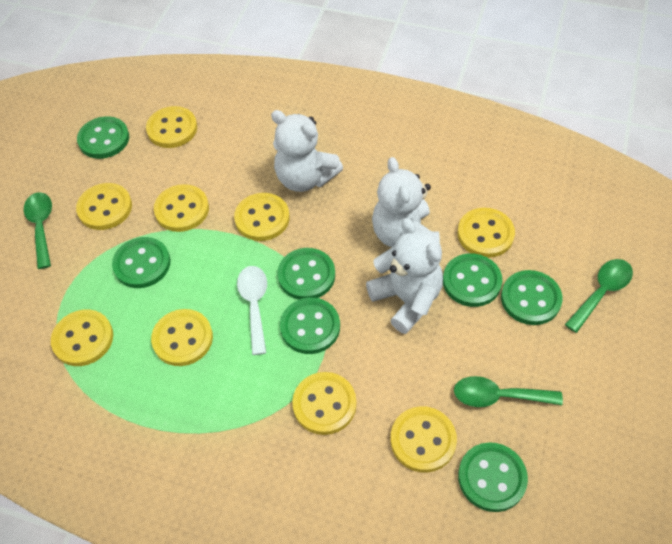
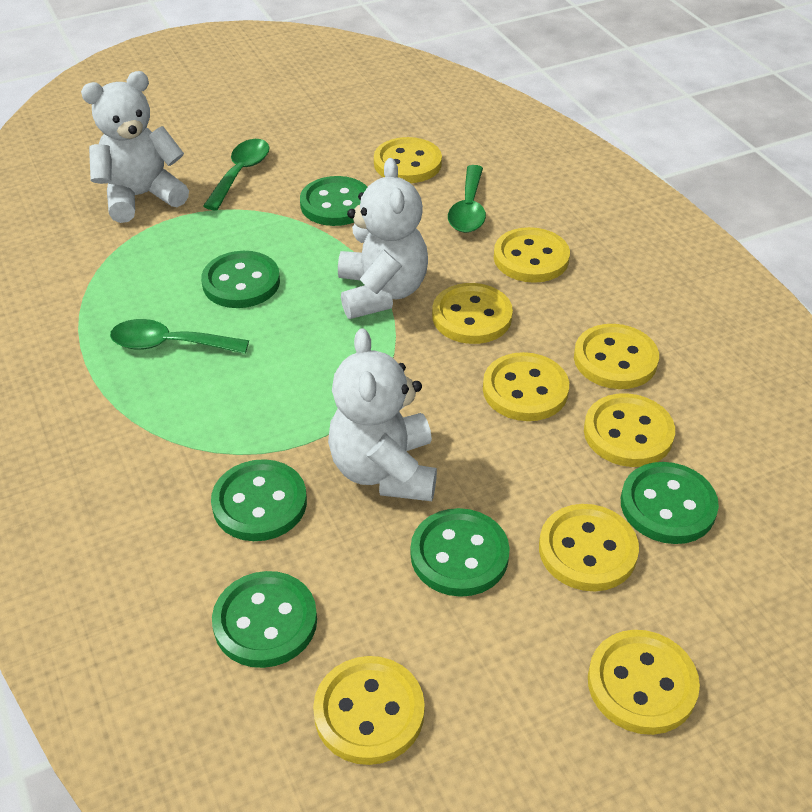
green button: 7 -> 6
white spoon: 1 -> 0

